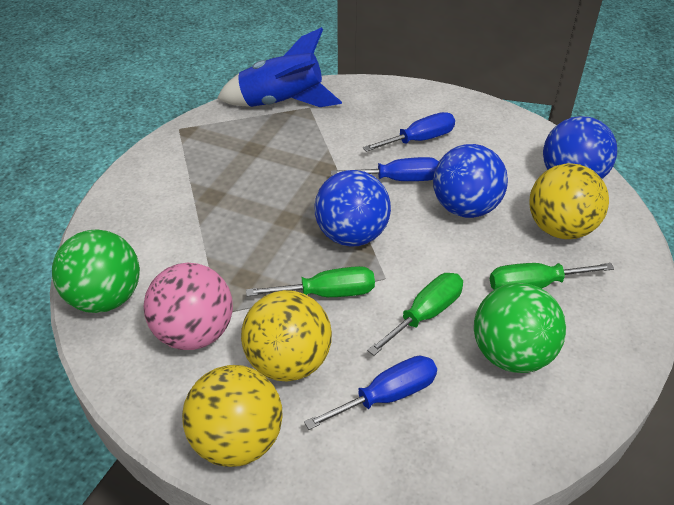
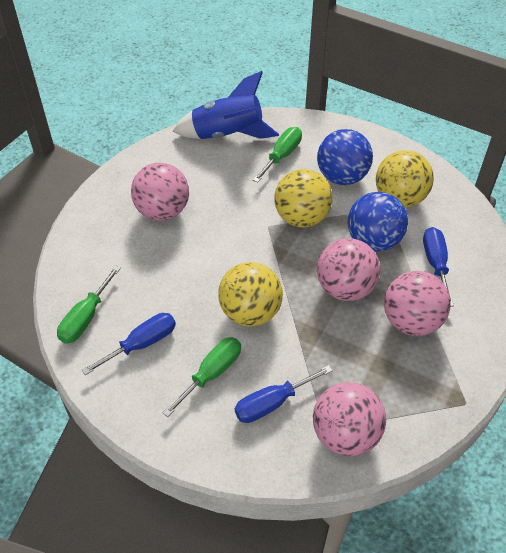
blue ball: 3 -> 2
green ball: 2 -> 0
pink ball: 1 -> 4

